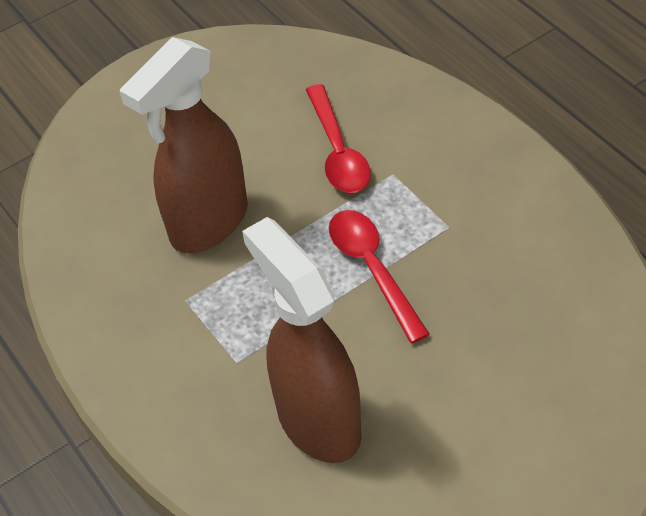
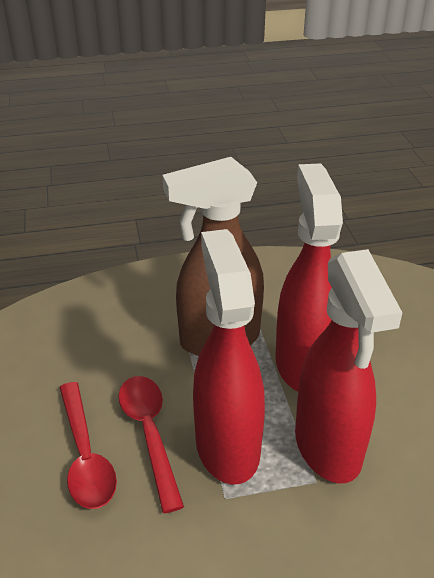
brown spray bottle: 2 -> 1
red spray bottle: 0 -> 3

